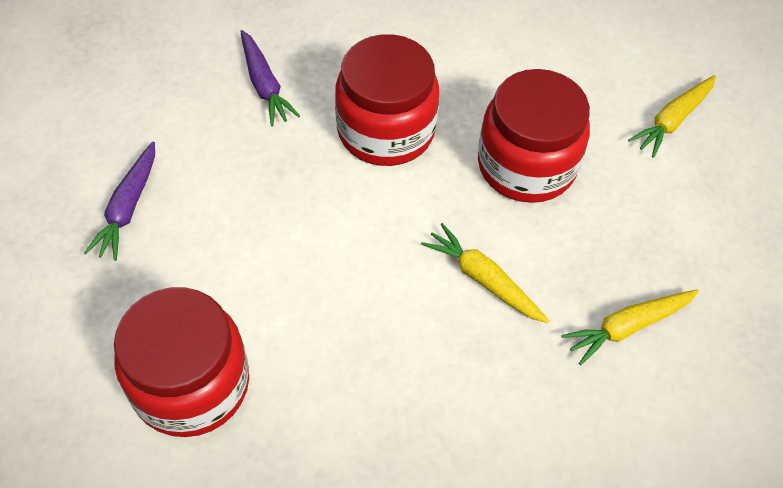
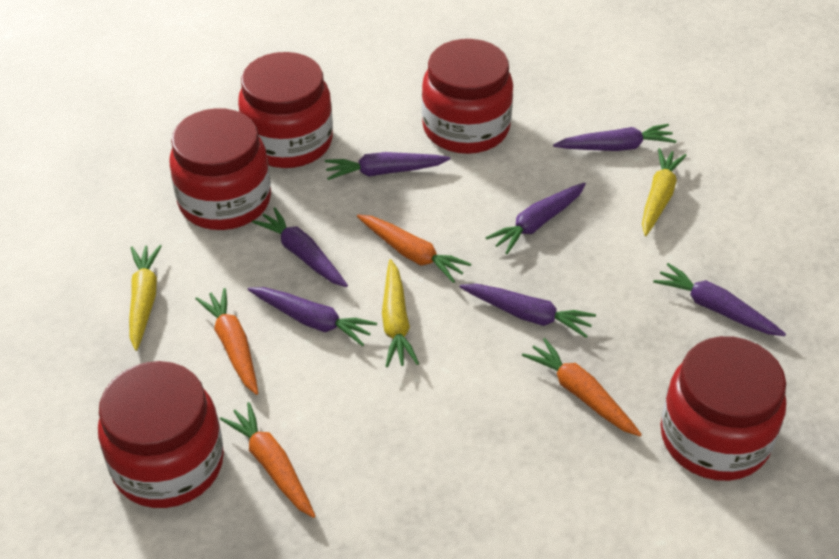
orange carrot: 0 -> 4
purple carrot: 2 -> 7
red jar: 3 -> 5

